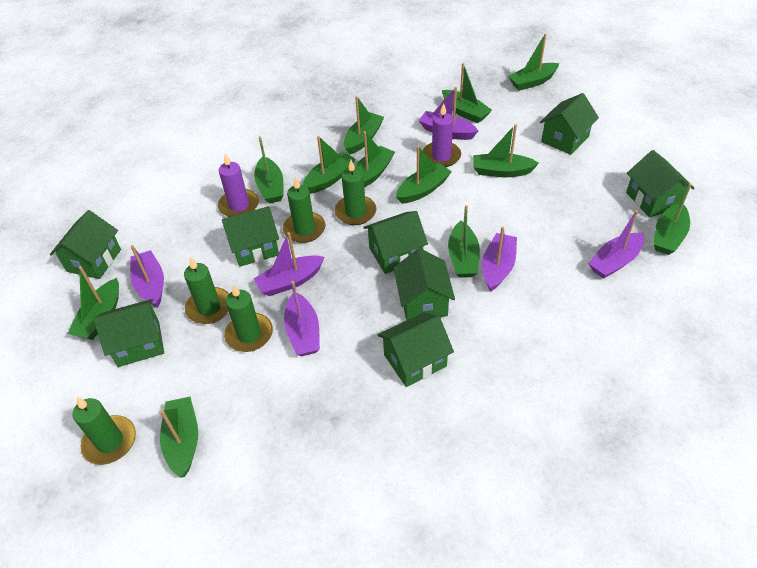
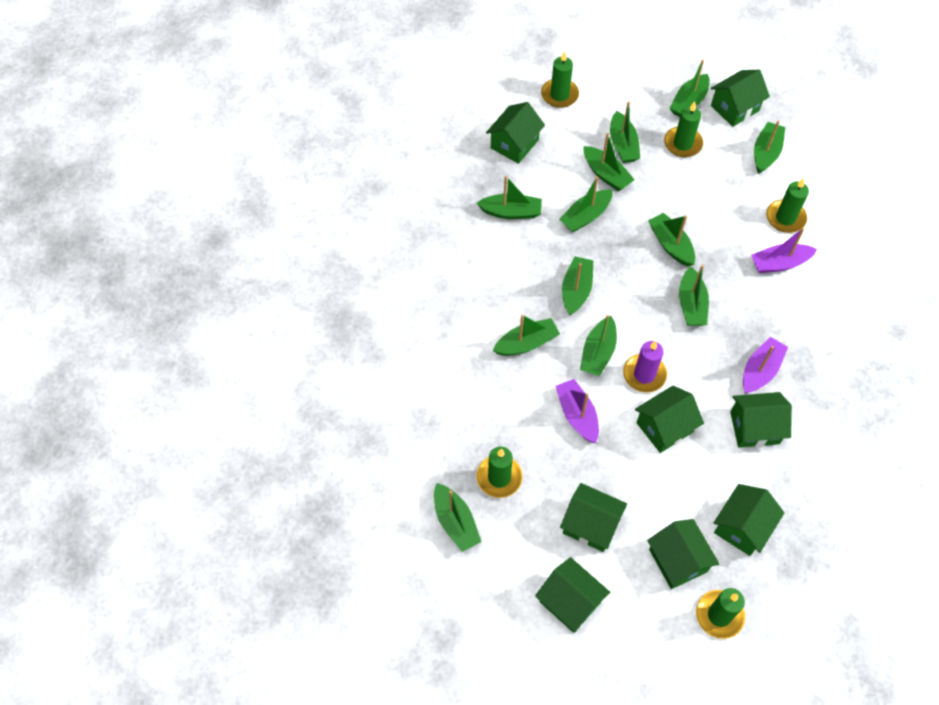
purple boat: 6 -> 3
purple candle: 2 -> 1

